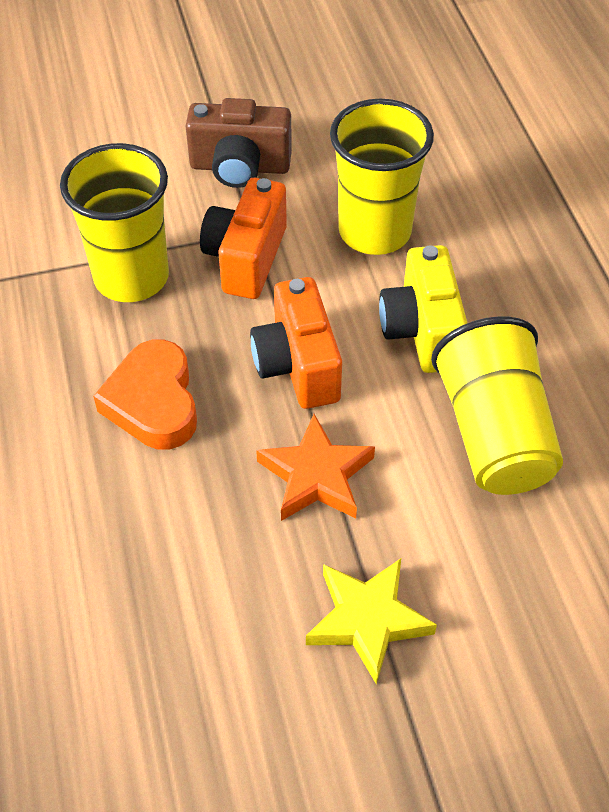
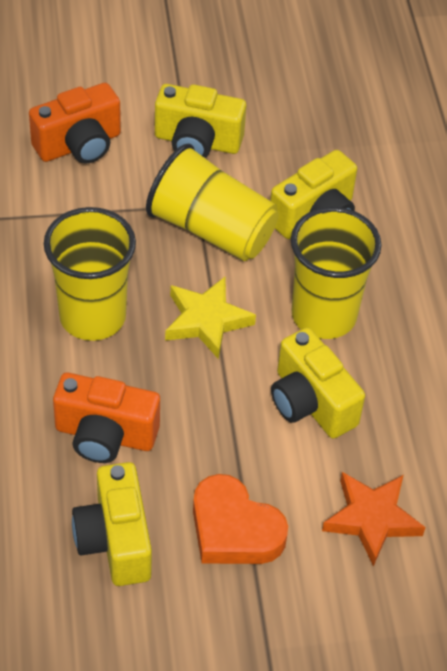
brown camera: 1 -> 0
yellow camera: 1 -> 4

